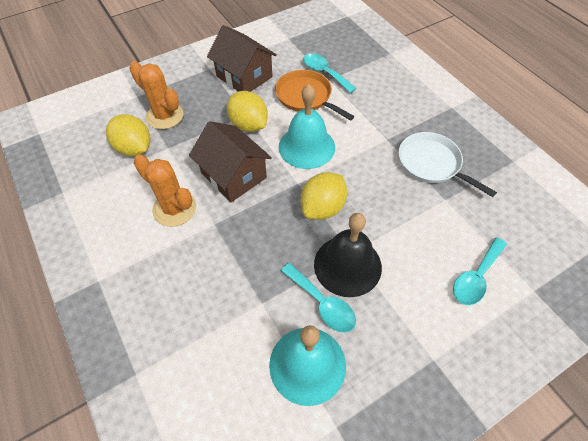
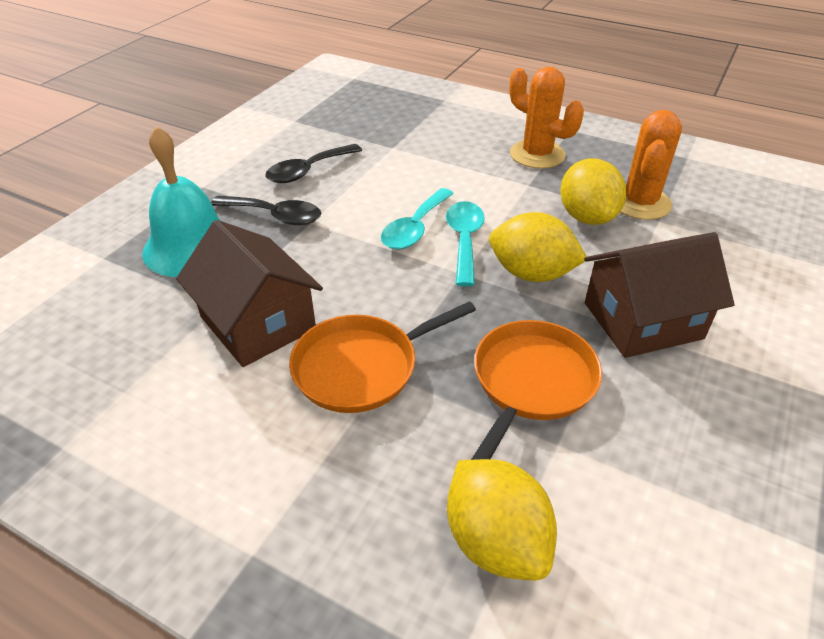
black bell: 1 -> 0
black spoon: 0 -> 2
orange pan: 1 -> 2
turquoise bell: 2 -> 1
turquoise spoon: 3 -> 2
white pan: 1 -> 0

